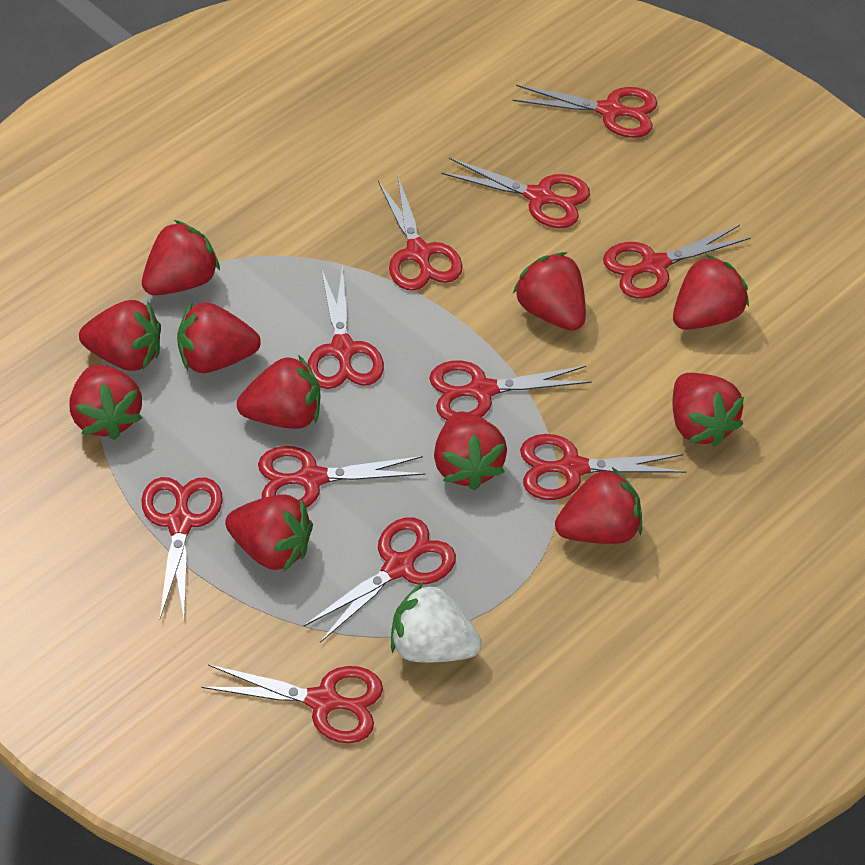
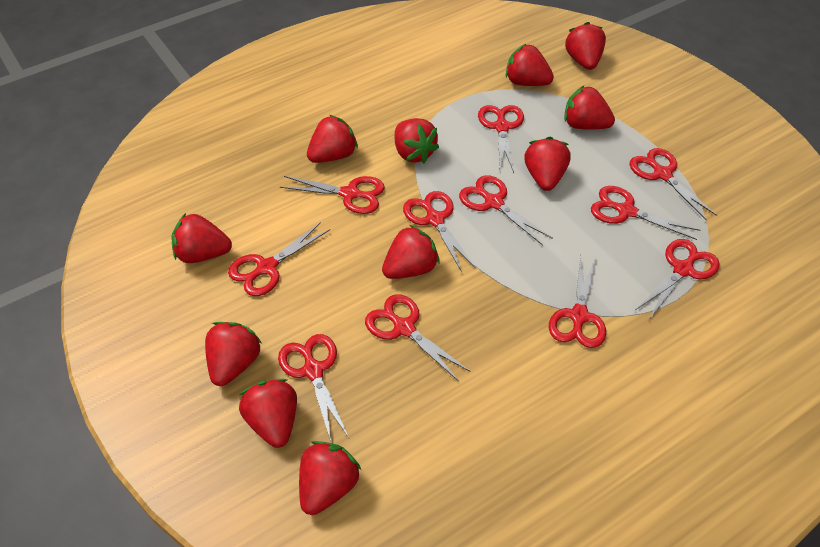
white strawberry: 1 -> 0

